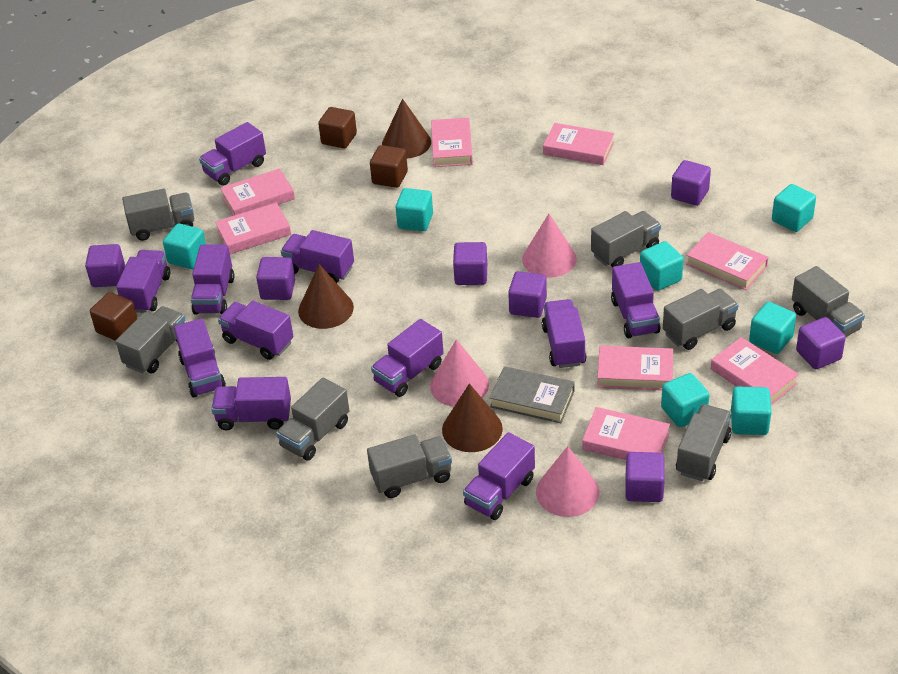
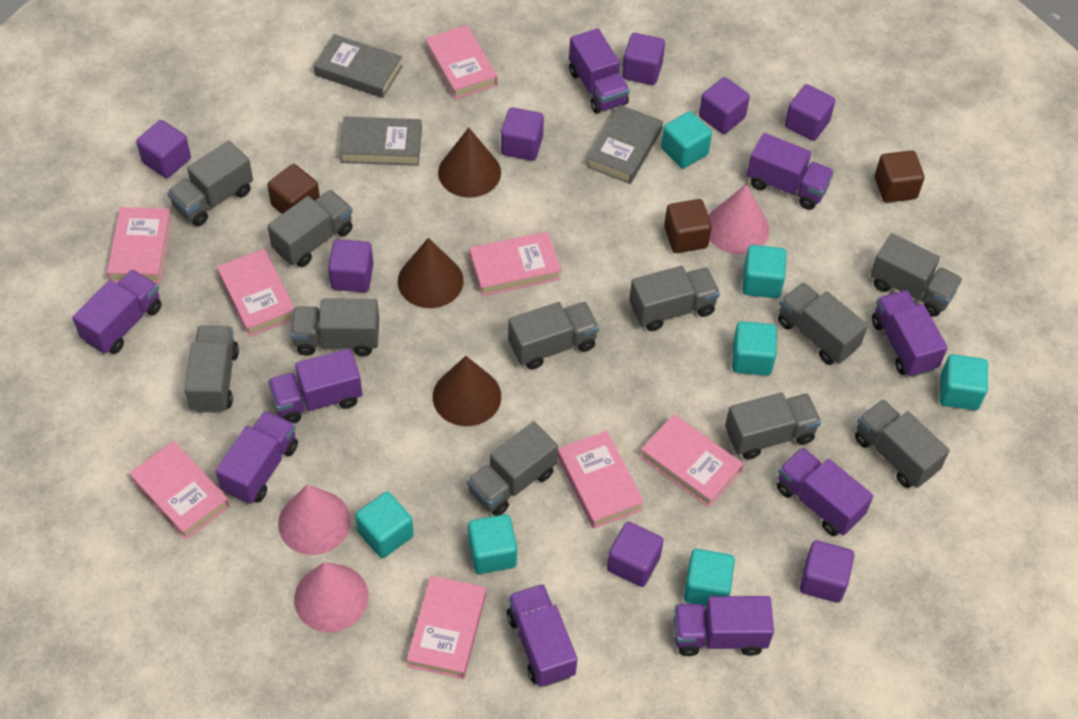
grey book: 1 -> 3
grey truck: 8 -> 11
purple cube: 7 -> 8
purple truck: 11 -> 9

